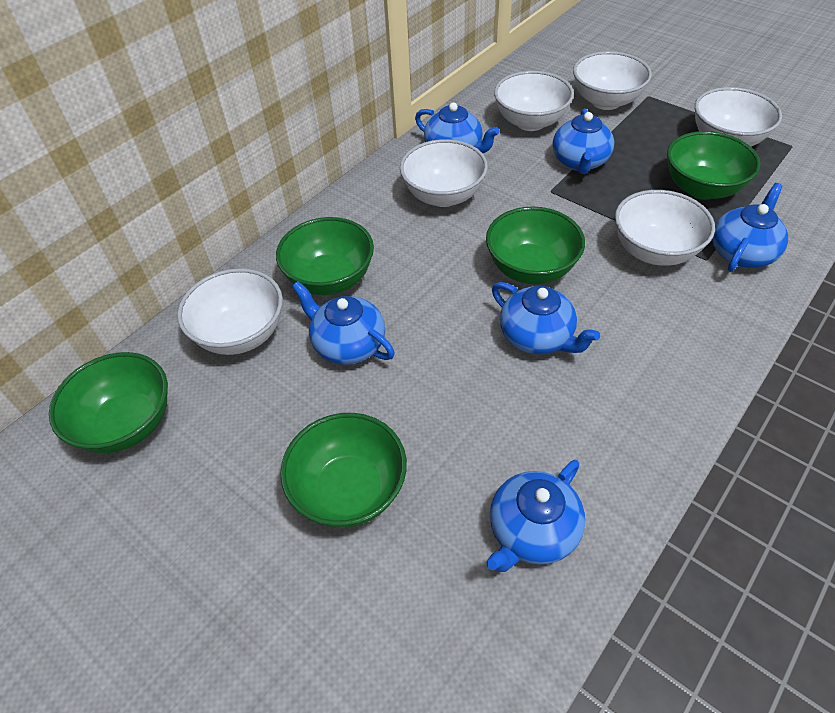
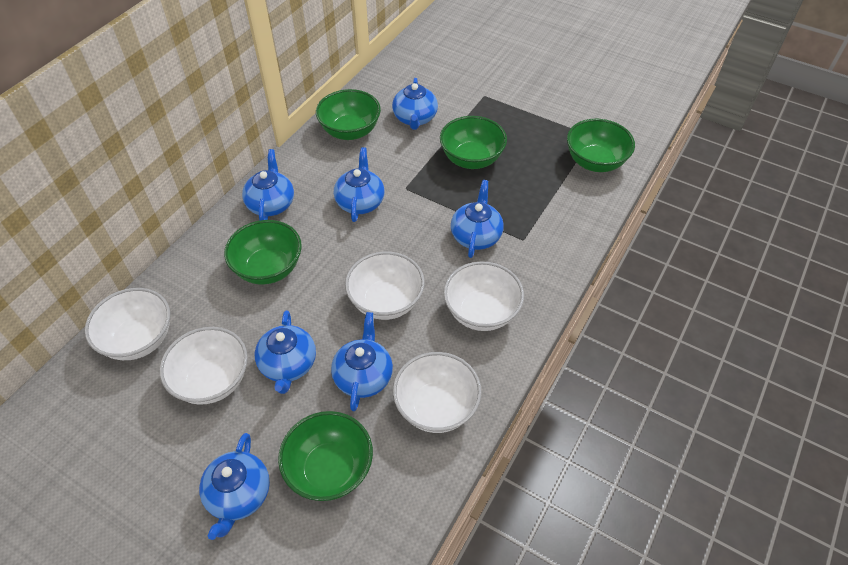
blue teapot: 6 -> 7
white bowl: 6 -> 5

